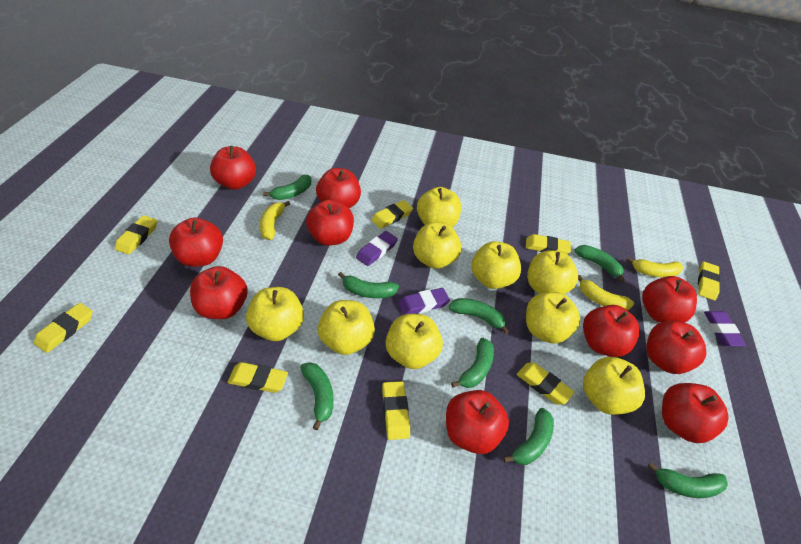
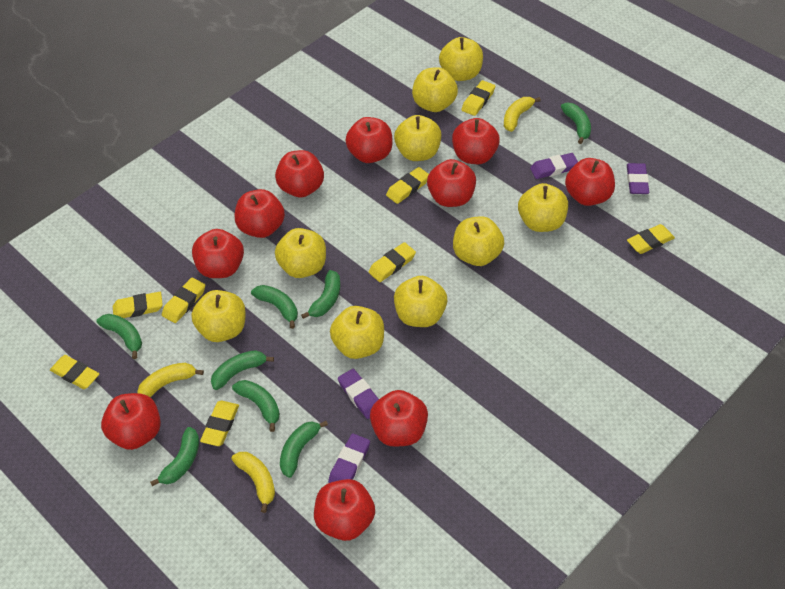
purple eraser: 3 -> 4

